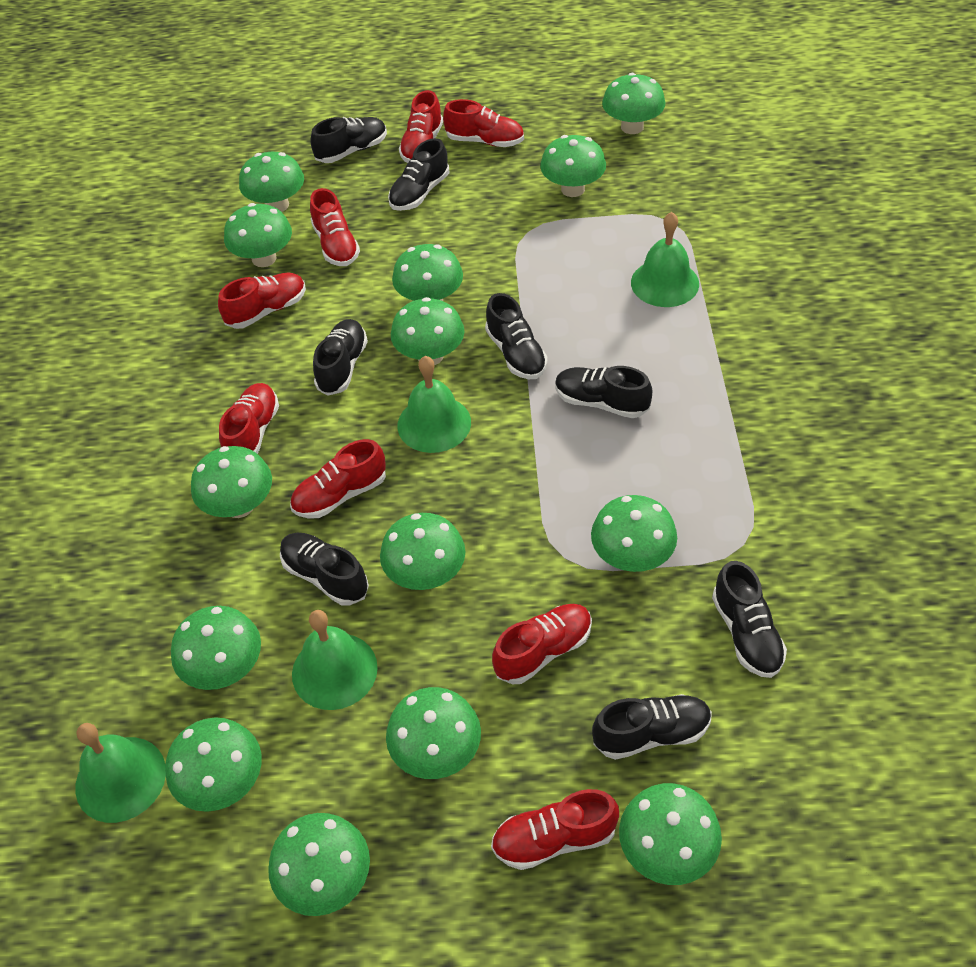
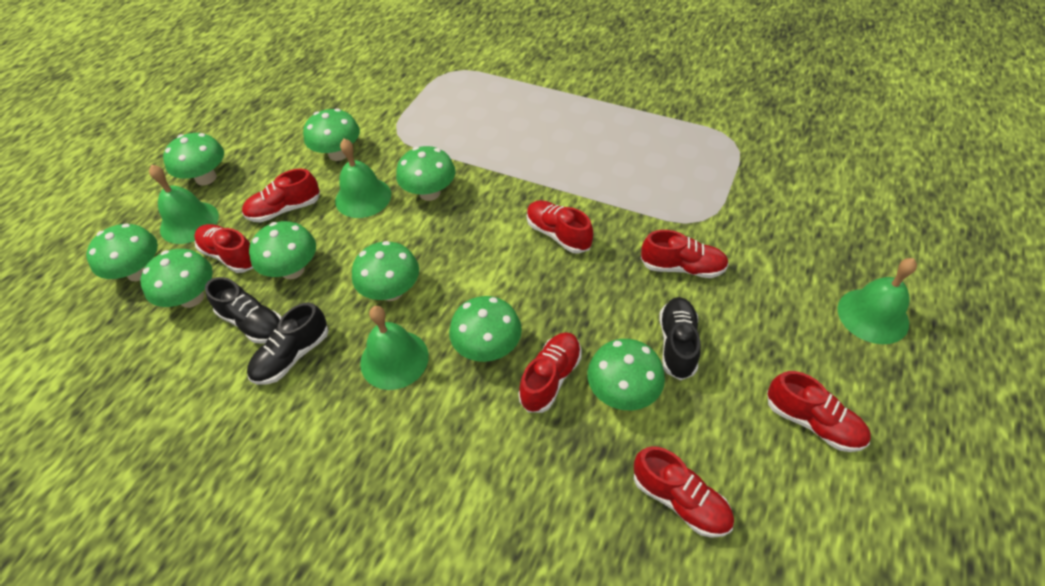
black shoe: 8 -> 3
green mushroom: 14 -> 9
red shoe: 8 -> 7

